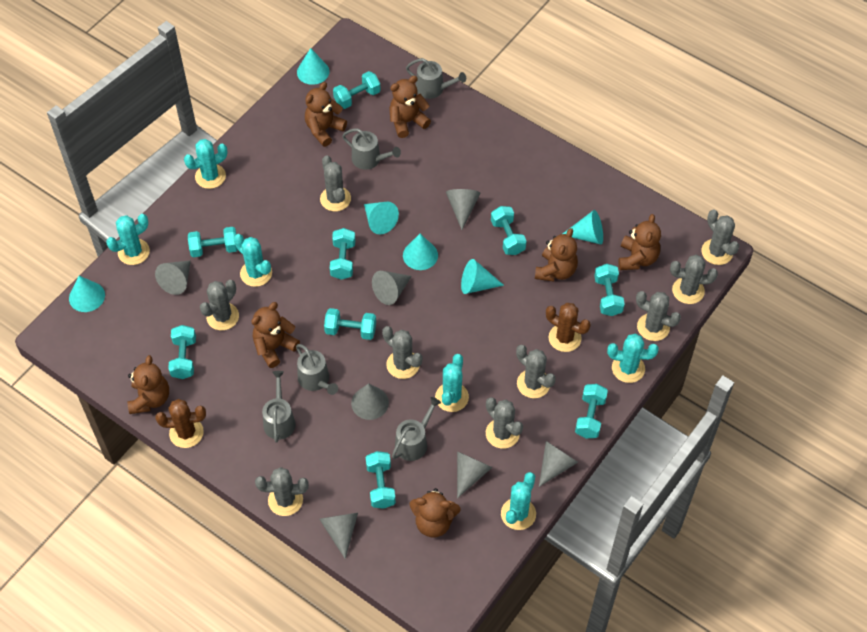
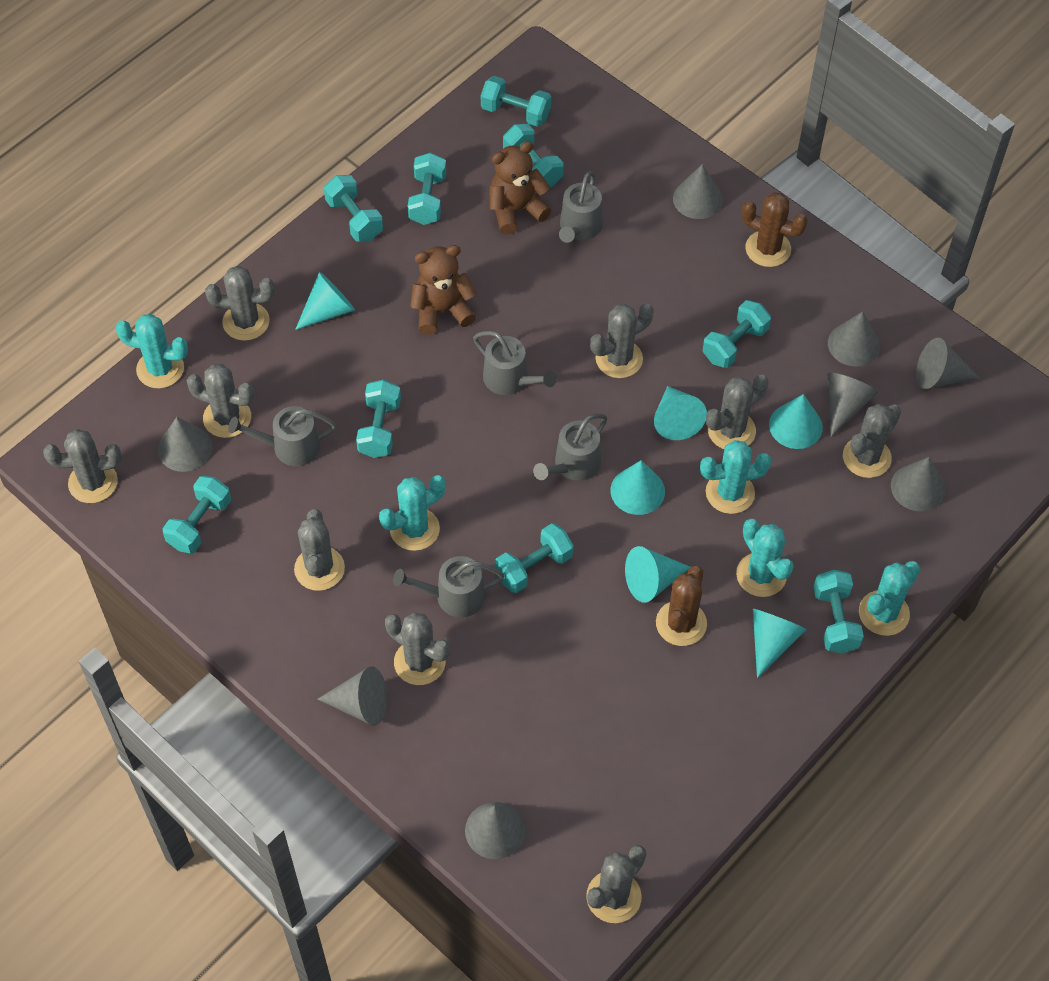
brown teddy bear: 7 -> 2
grey cone: 7 -> 8
turquoise cactus: 6 -> 5

